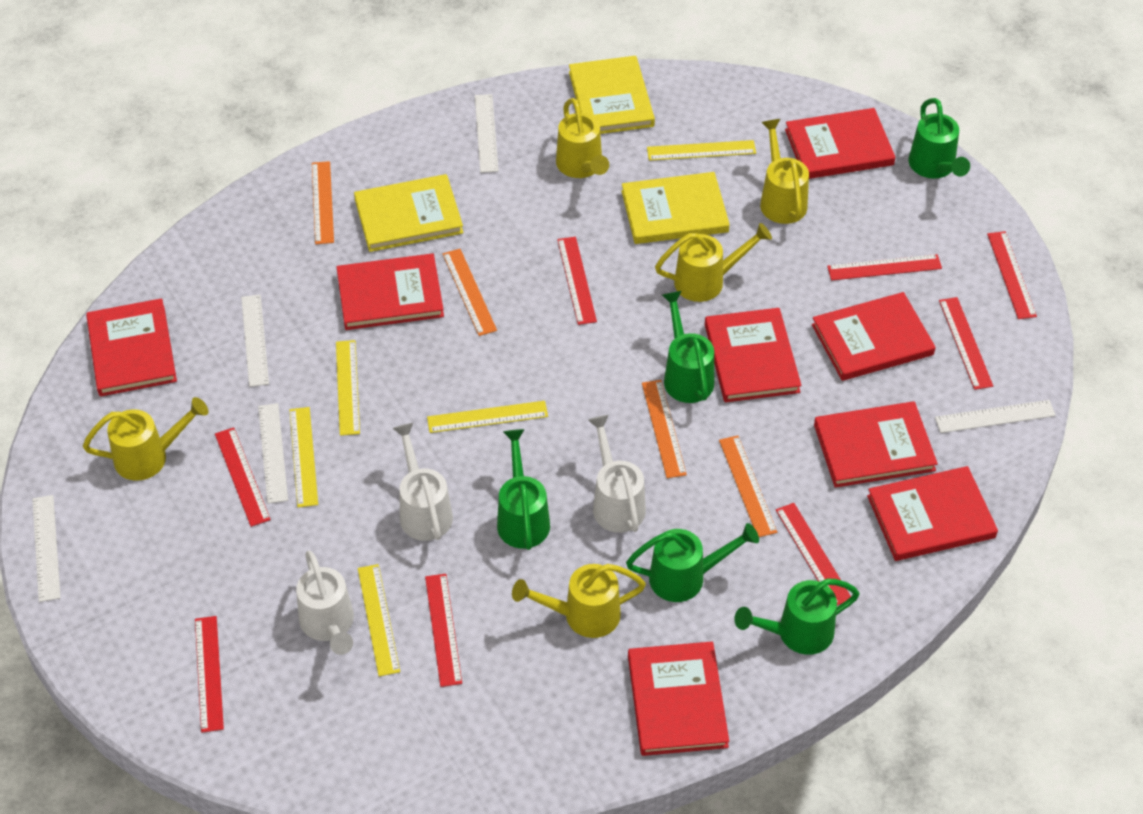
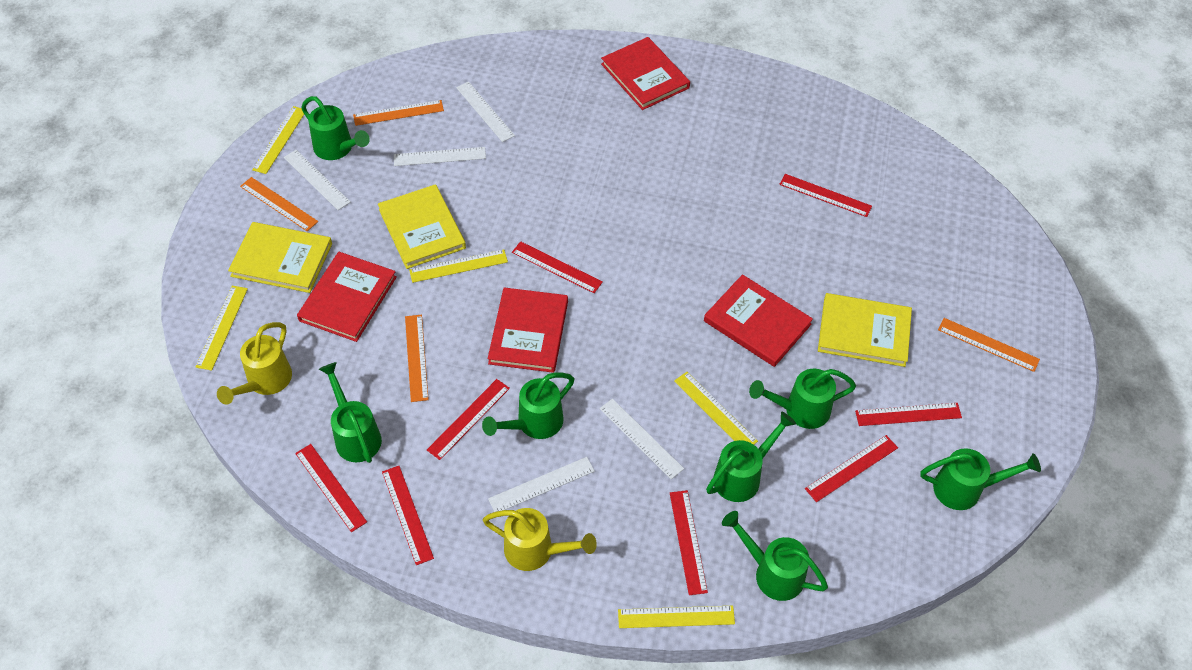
green watering can: 5 -> 7
red book: 8 -> 4
white watering can: 3 -> 0
yellow watering can: 5 -> 2

